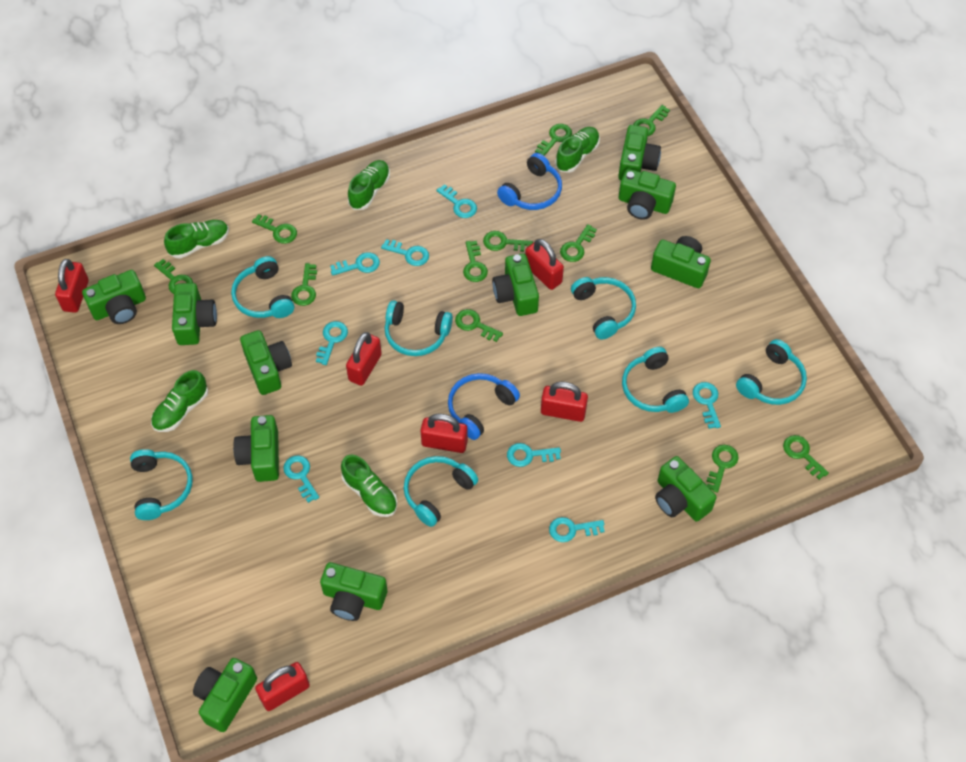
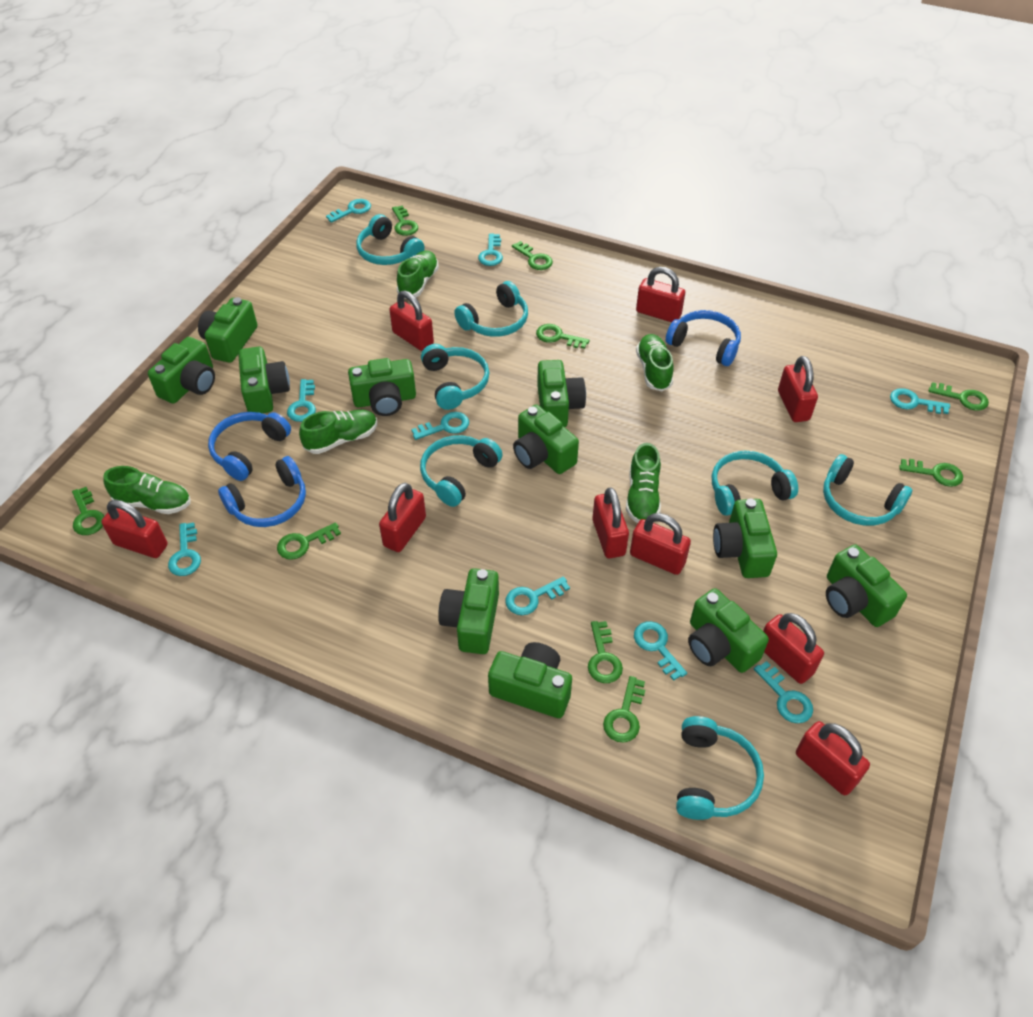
blue headphones: 2 -> 3
green key: 11 -> 9
red padlock: 6 -> 9
turquoise key: 8 -> 9

